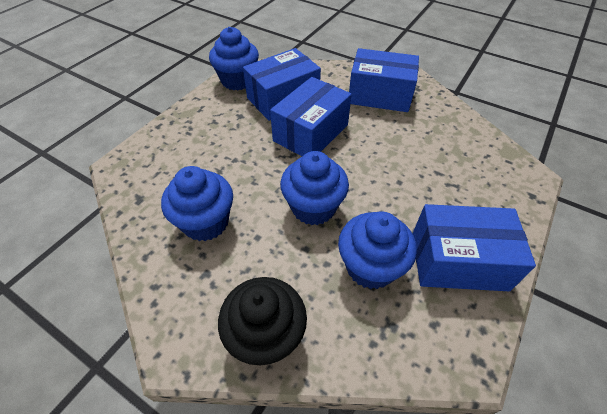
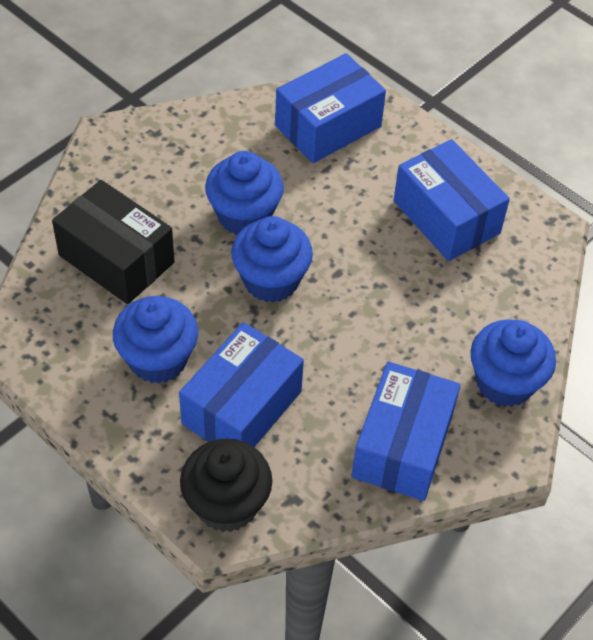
black box: 0 -> 1

